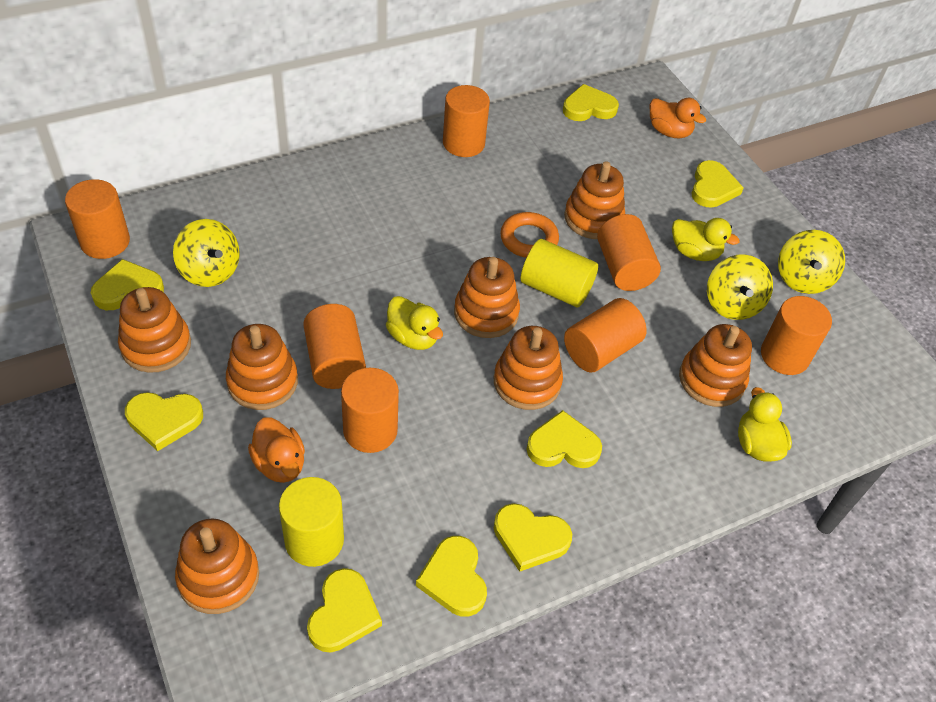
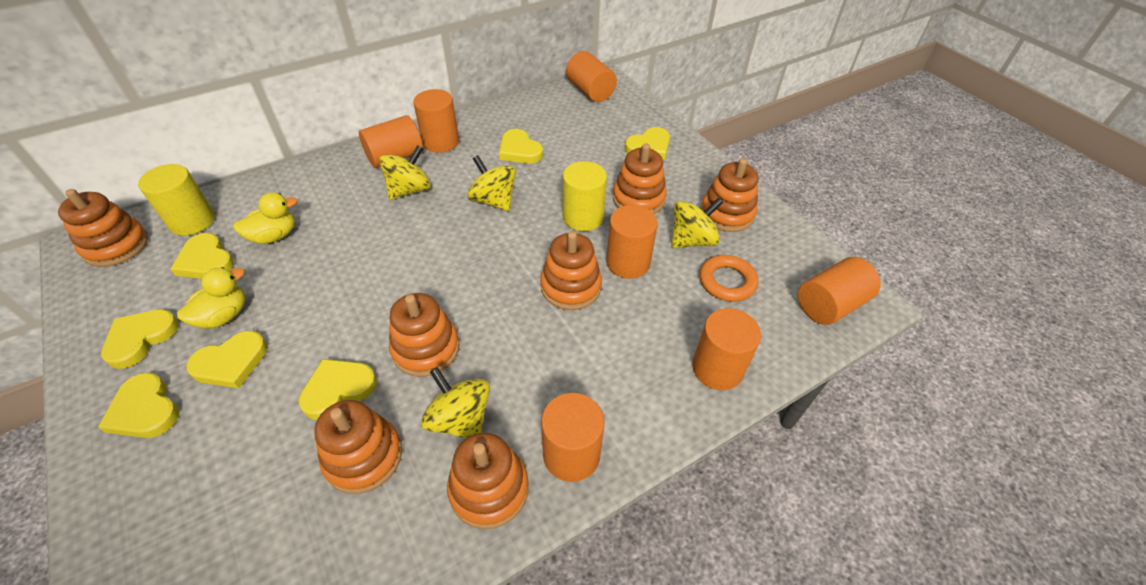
orange duck: 2 -> 0
yellow duck: 3 -> 2
yellow heart: 8 -> 7
yellow spinning top: 3 -> 4

